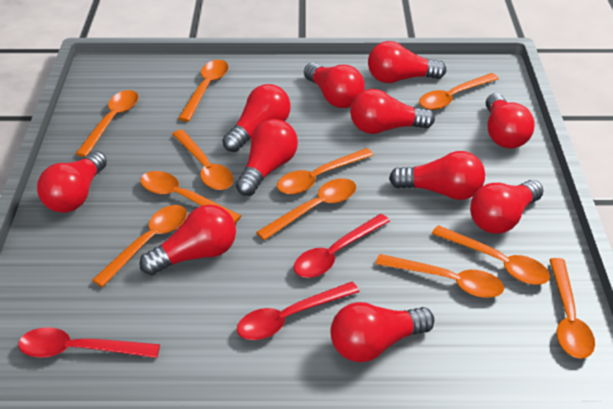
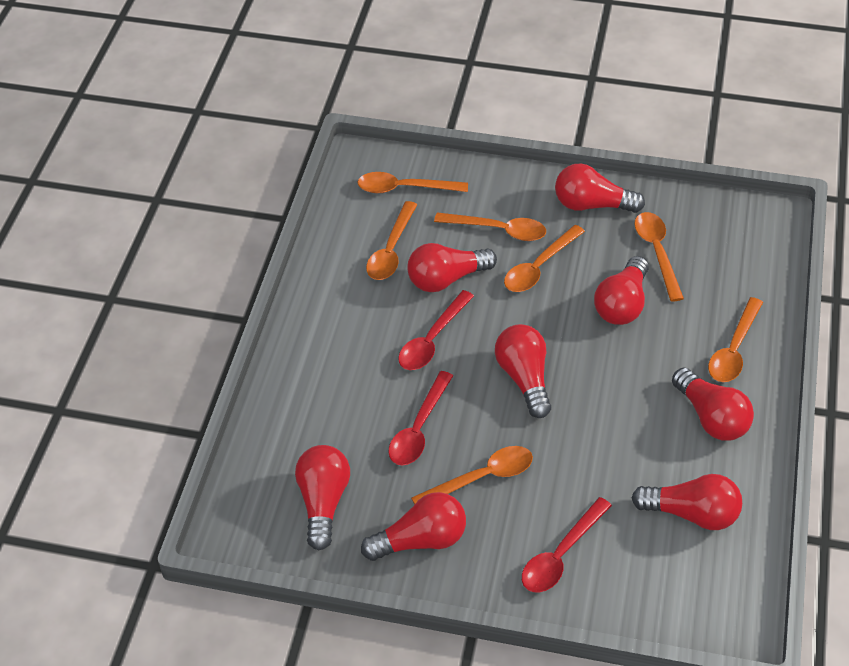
orange spoon: 11 -> 7
red light bulb: 11 -> 8

